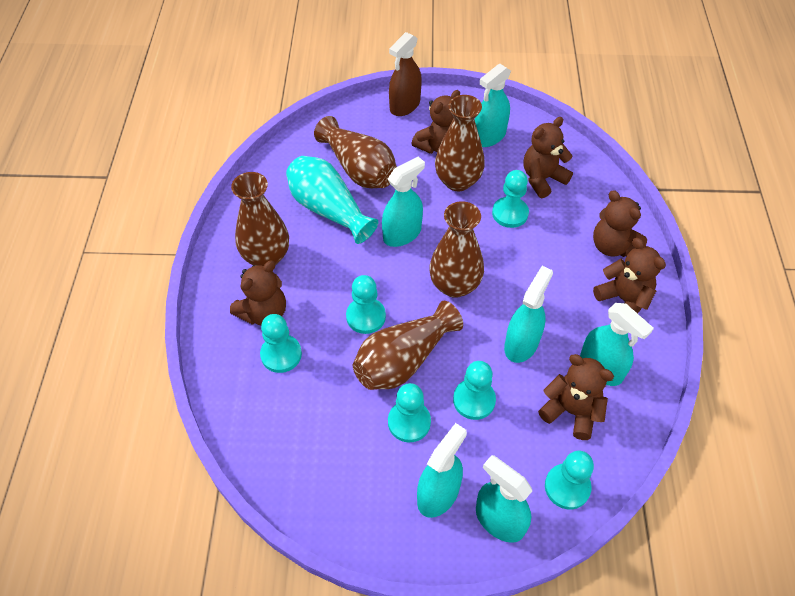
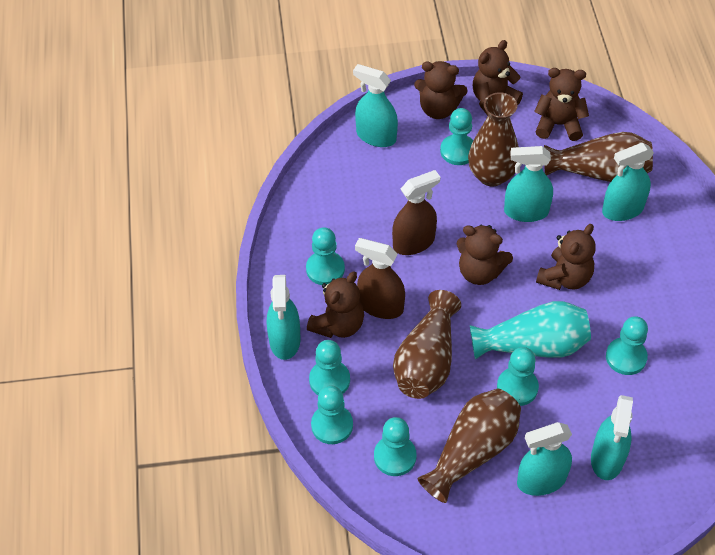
brown spray bottle: 1 -> 2
brown vase: 5 -> 4
turquoise pawn: 6 -> 7

